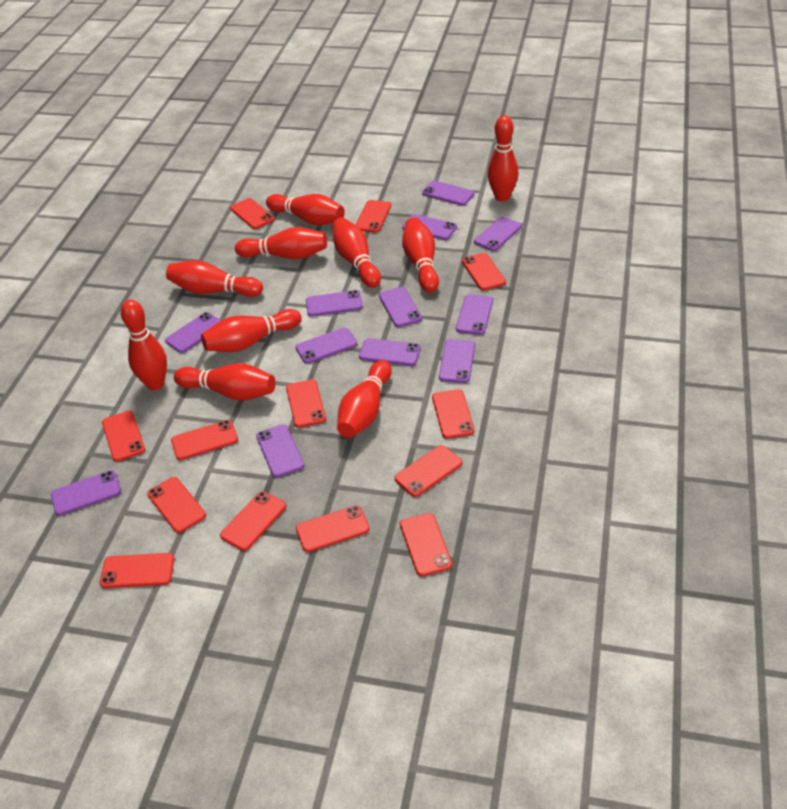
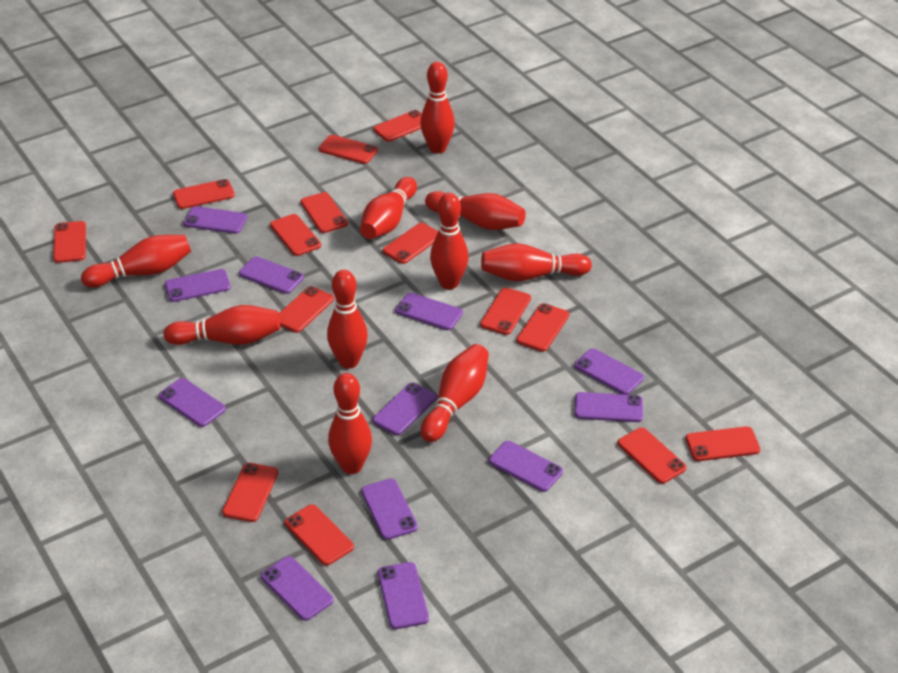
red phone: 13 -> 14

